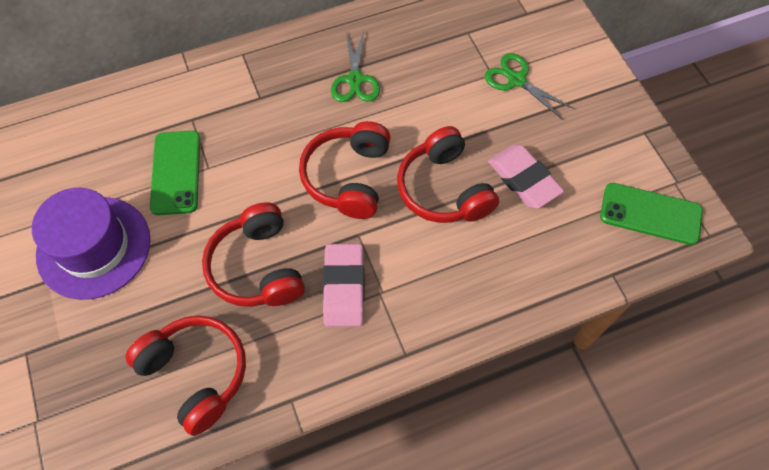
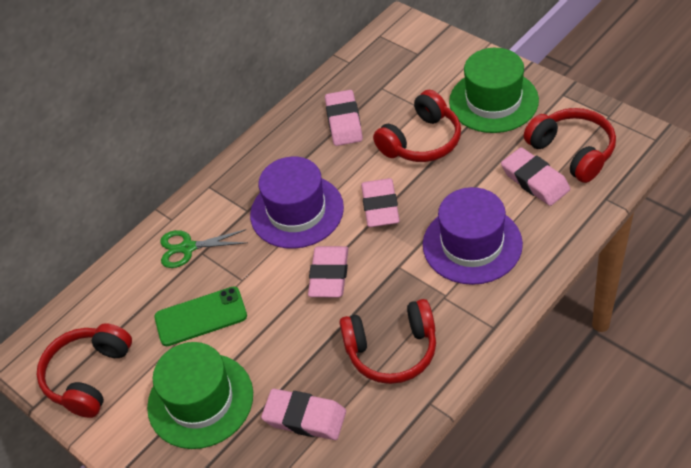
green hat: 0 -> 2
green phone: 2 -> 1
green scissors: 2 -> 1
pink eraser: 2 -> 5
purple hat: 1 -> 2

